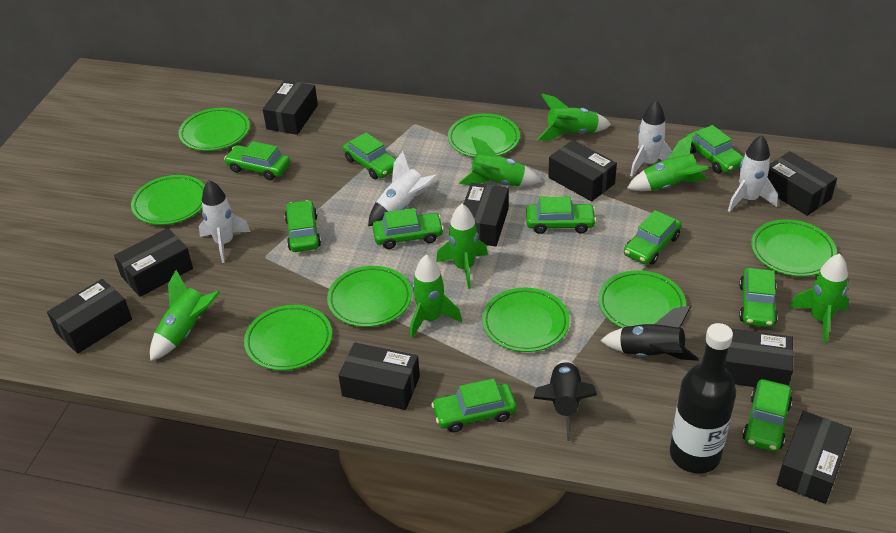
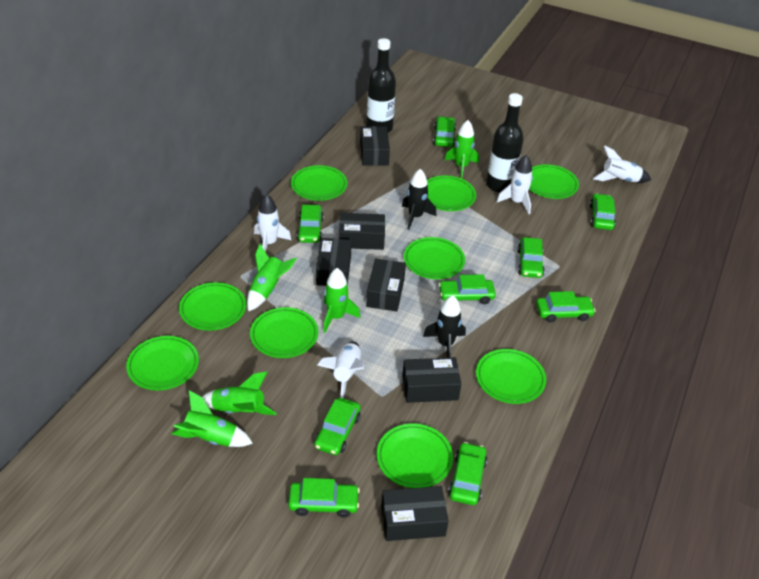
black bottle: 1 -> 2
black box: 9 -> 6
green car: 10 -> 9
green plate: 8 -> 9
green rocket: 7 -> 5

